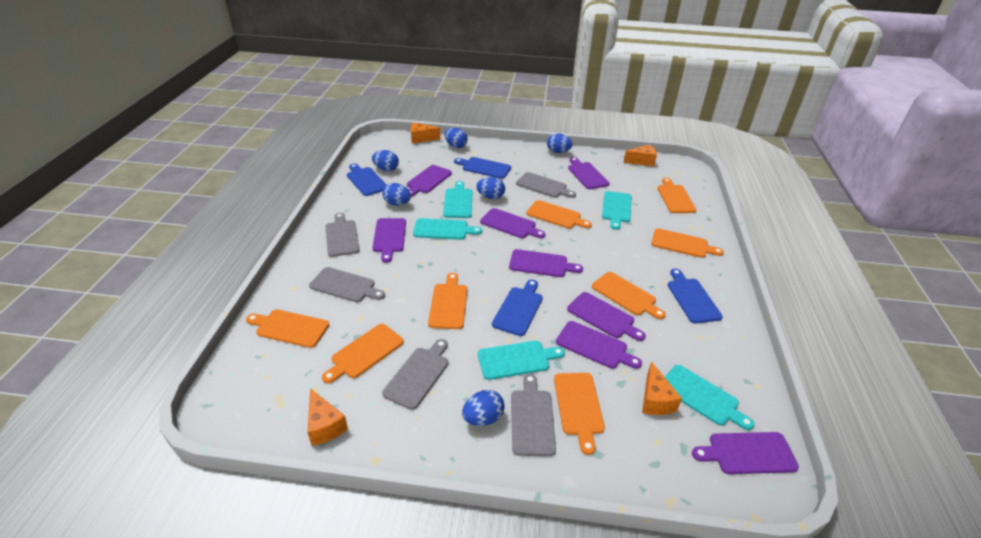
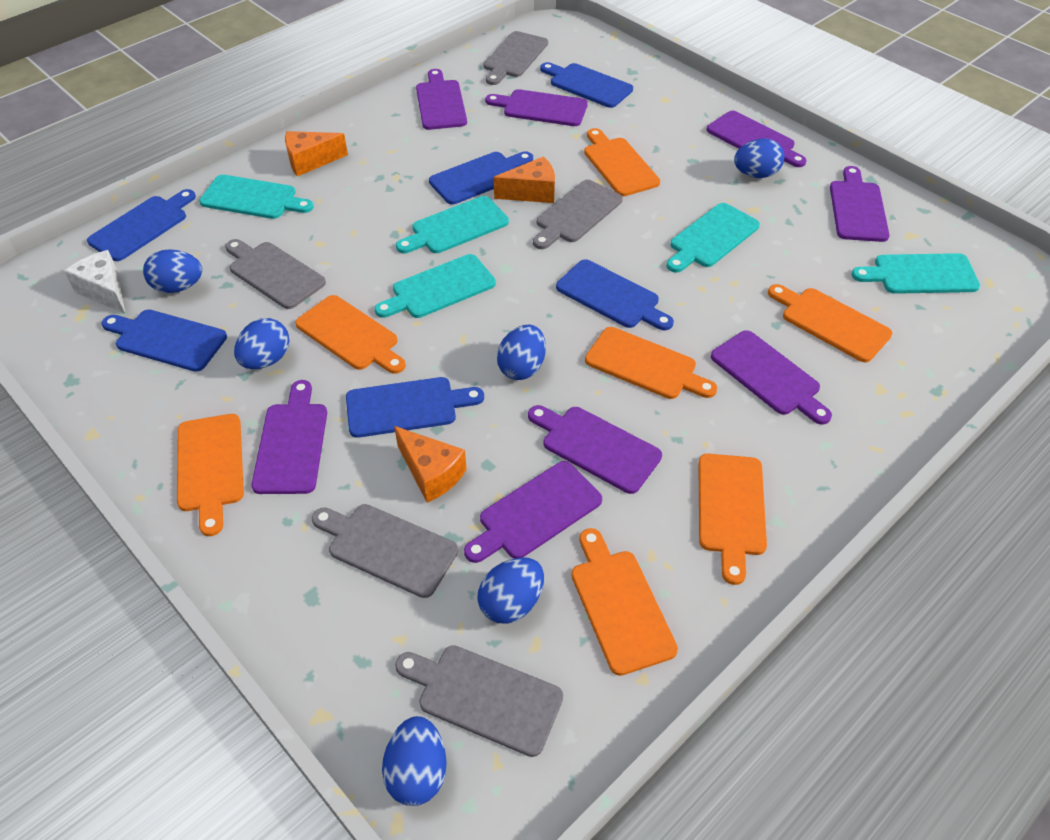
blue cutting board: 4 -> 6
orange cheese: 4 -> 3
orange cutting board: 8 -> 7
white cheese: 0 -> 1

